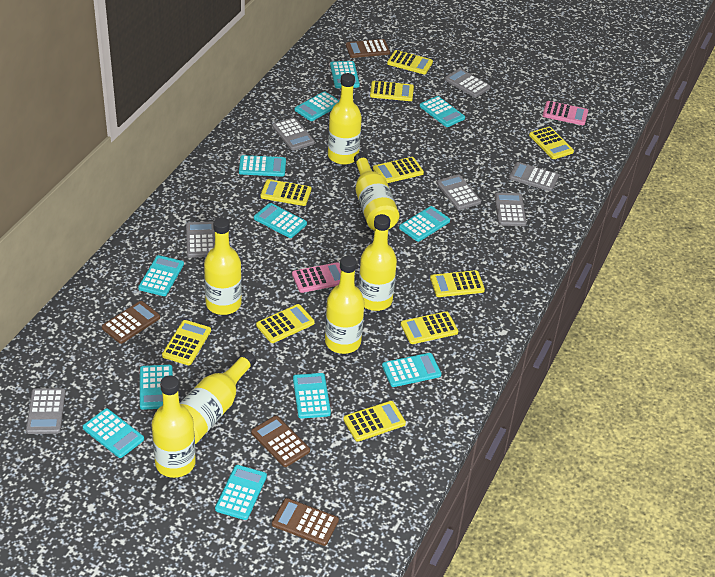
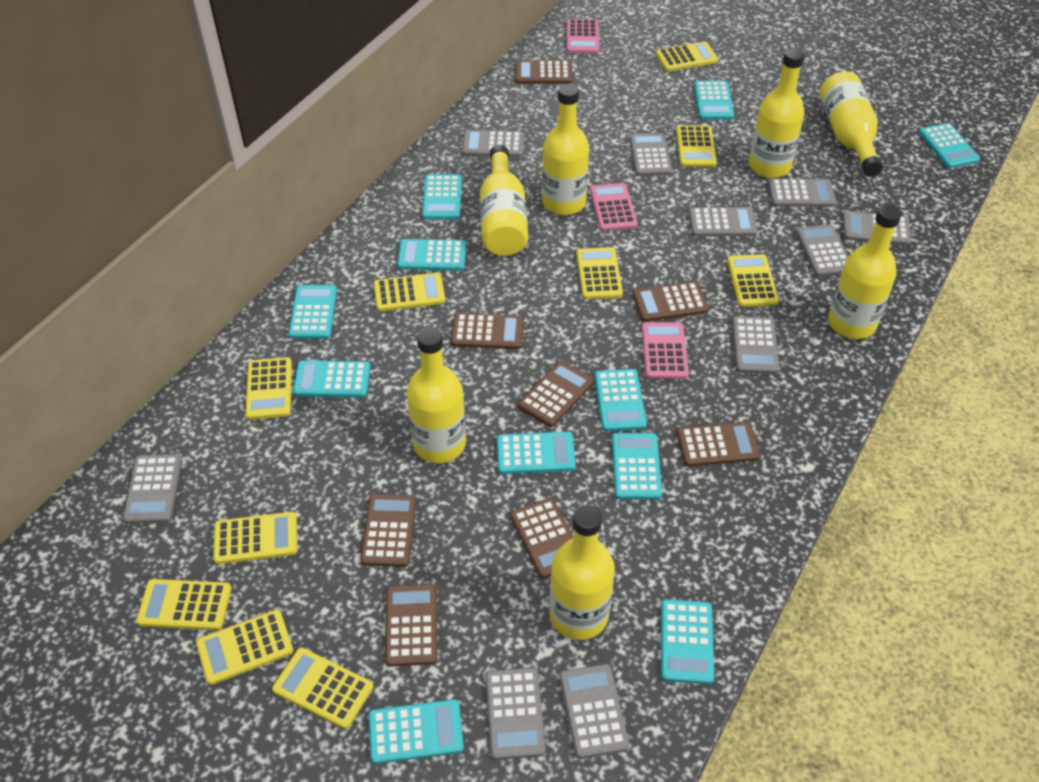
brown calculator: 4 -> 8
grey calculator: 7 -> 10
pink calculator: 2 -> 3
turquoise calculator: 12 -> 11

